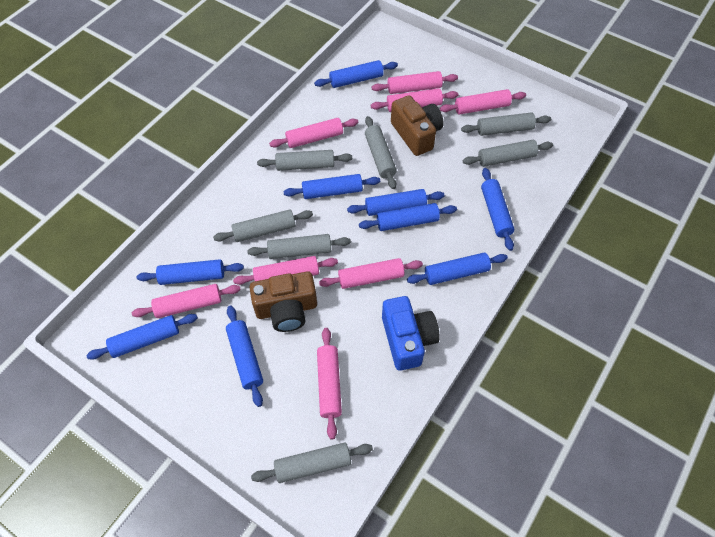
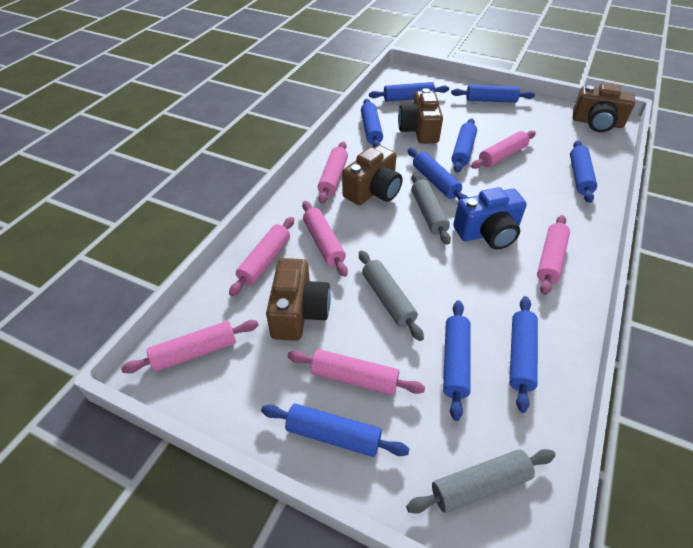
brown camera: 2 -> 4
grey rolling pin: 7 -> 3
pink rolling pin: 8 -> 7

